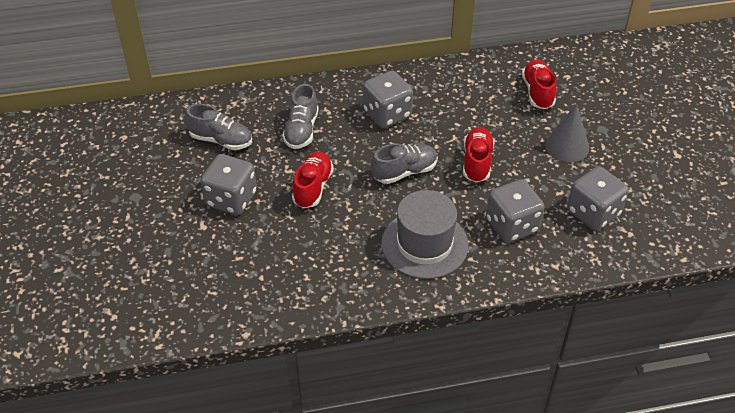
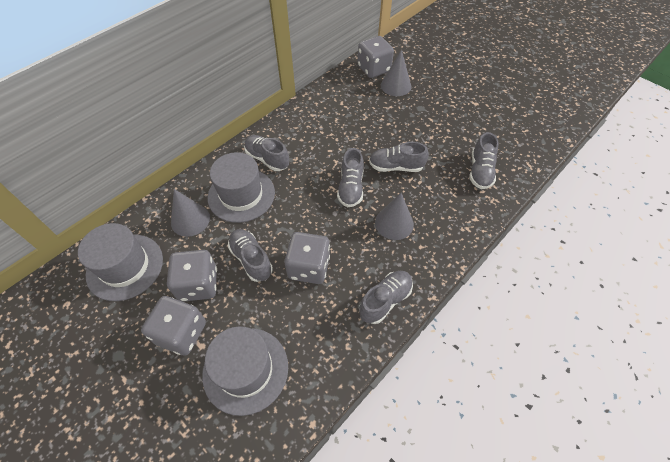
grey cone: 1 -> 3
grey hat: 1 -> 3
grey shoe: 3 -> 6
red shoe: 3 -> 0

